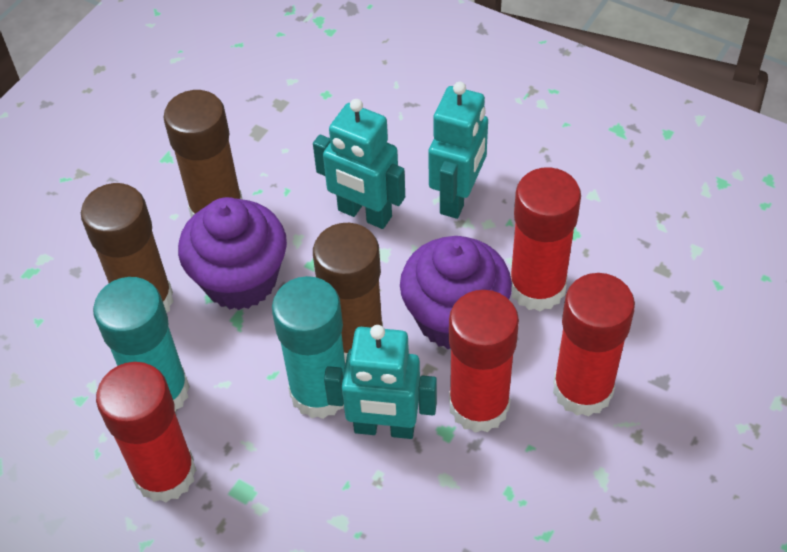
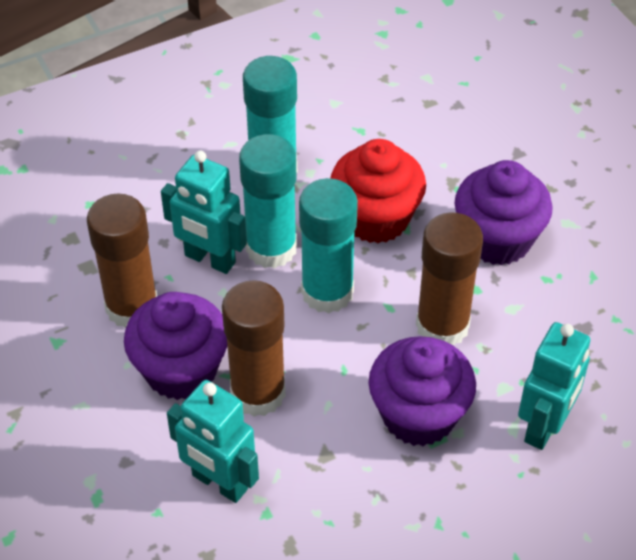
purple cupcake: 2 -> 3
red cupcake: 0 -> 1
red glue stick: 4 -> 0
turquoise glue stick: 2 -> 3

